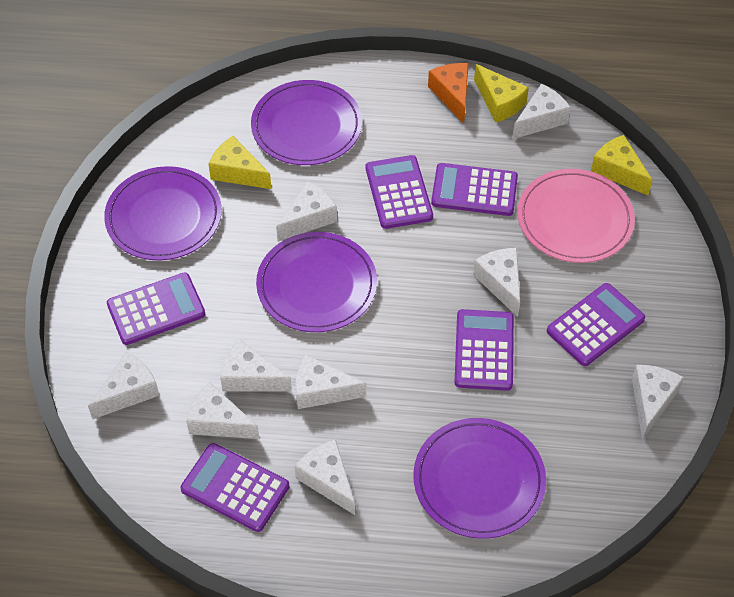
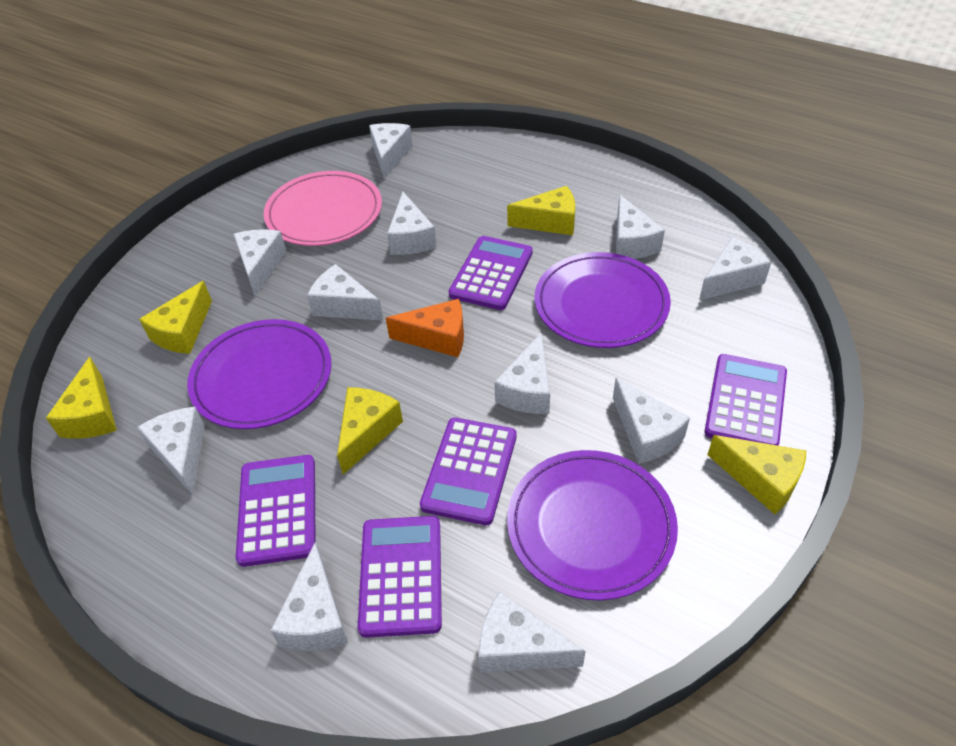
purple calculator: 6 -> 5
purple plate: 4 -> 3
white cheese: 9 -> 11
yellow cheese: 3 -> 5

